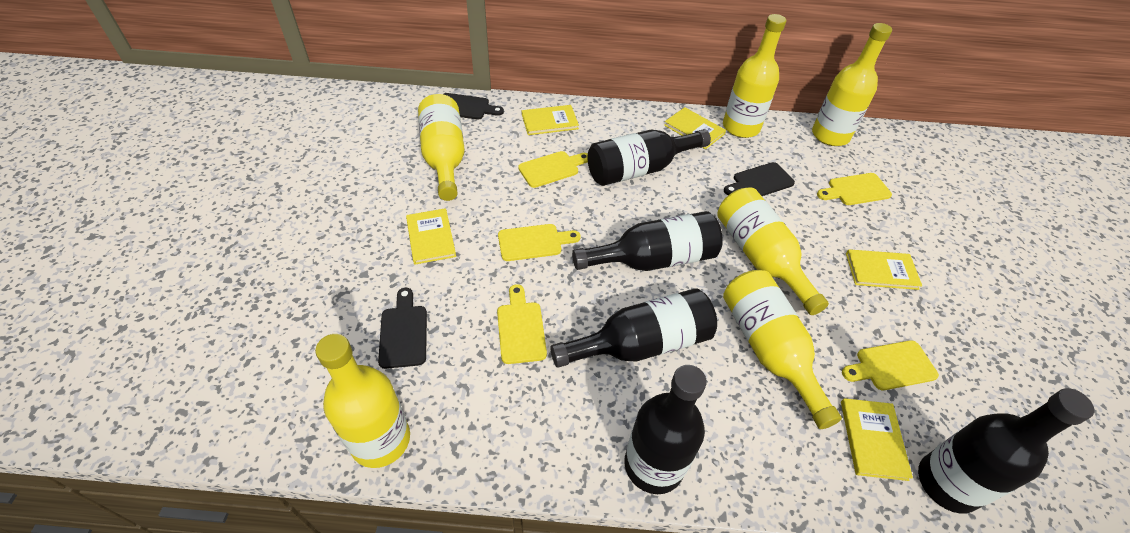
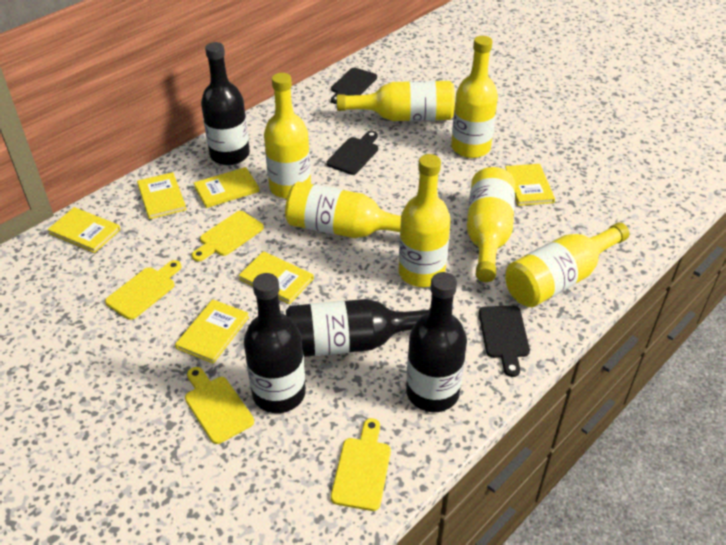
black bottle: 5 -> 4
yellow book: 5 -> 6
yellow bottle: 6 -> 7
yellow cutting board: 5 -> 4

